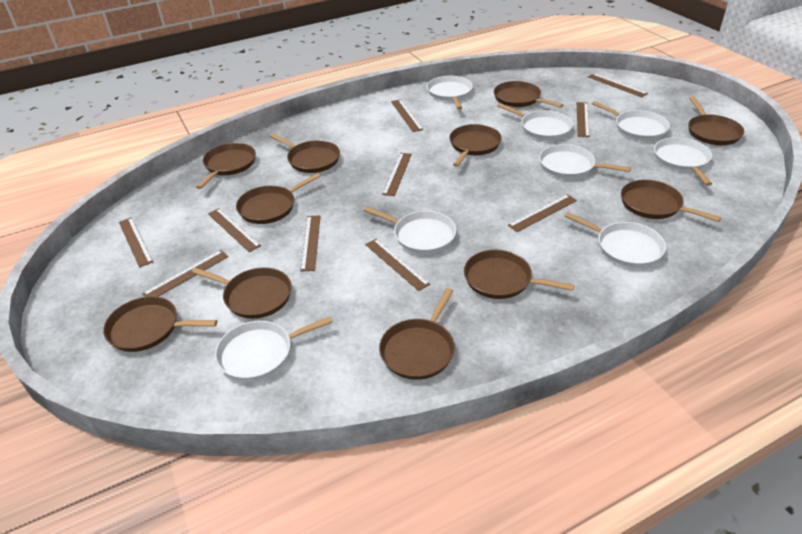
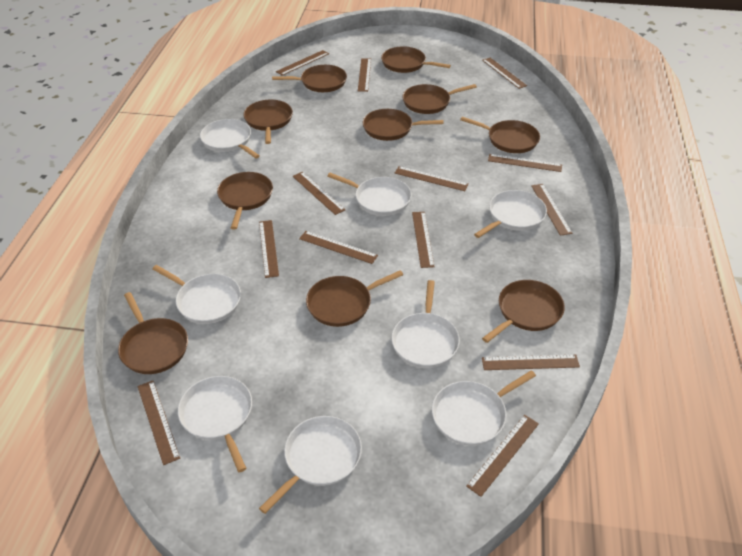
brown pan: 11 -> 10
brown ruler: 10 -> 13

